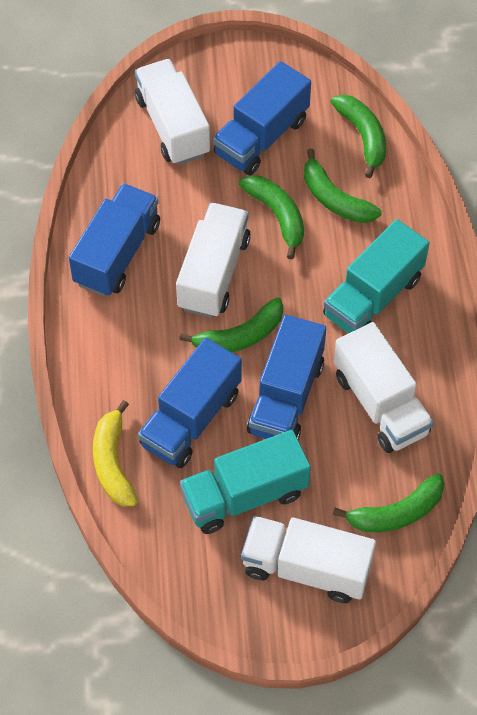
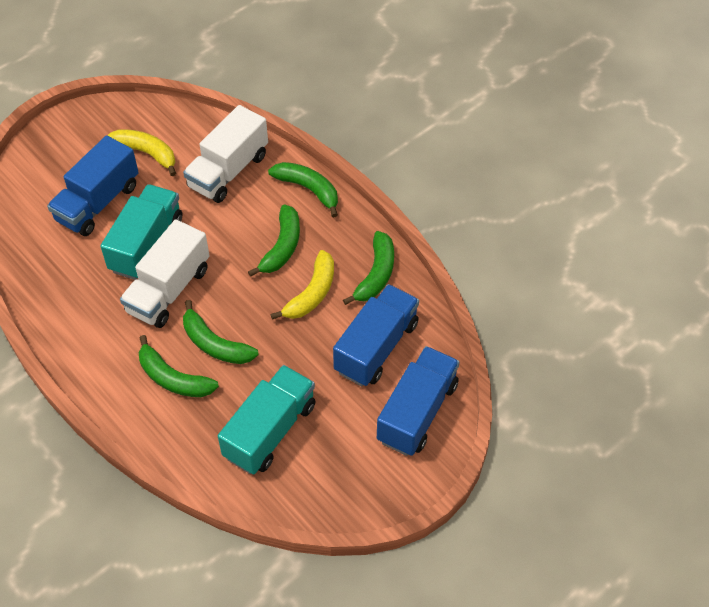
blue truck: 4 -> 3
white truck: 4 -> 2
yellow banana: 1 -> 2

